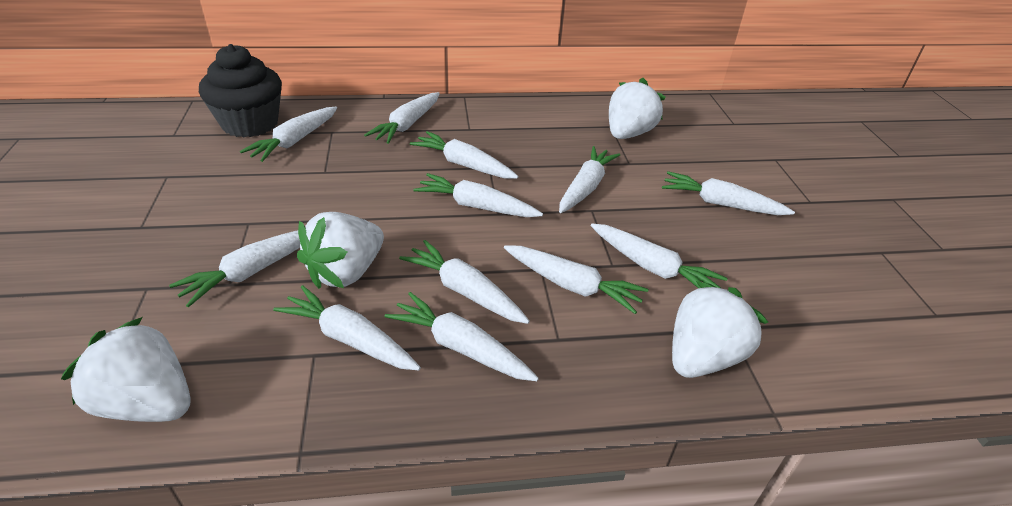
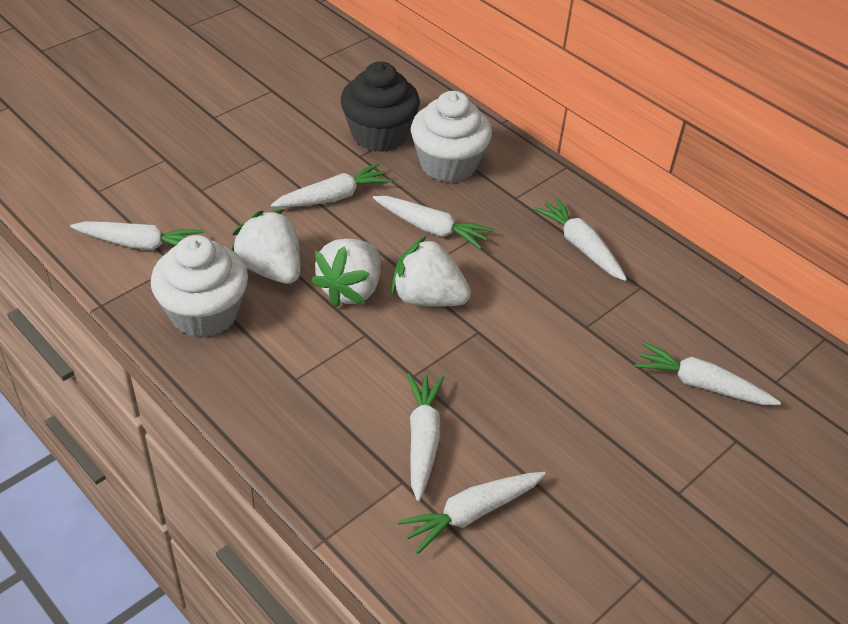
white carrot: 12 -> 7
white cupcake: 0 -> 2
white strawberry: 4 -> 3

